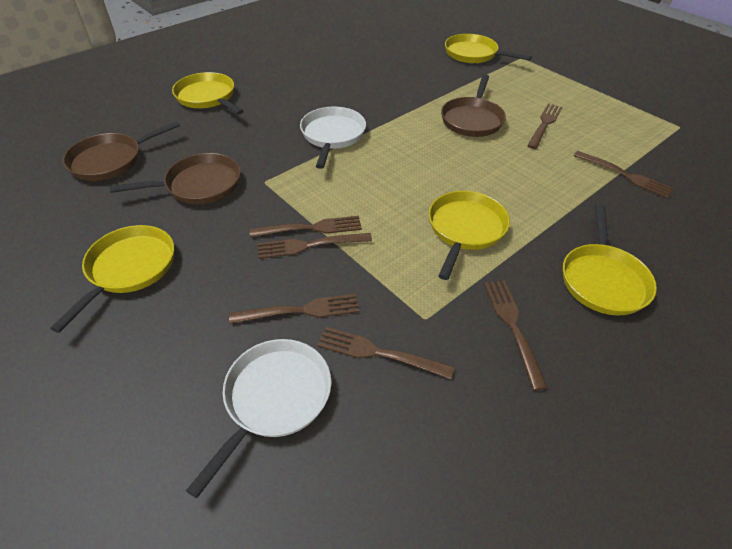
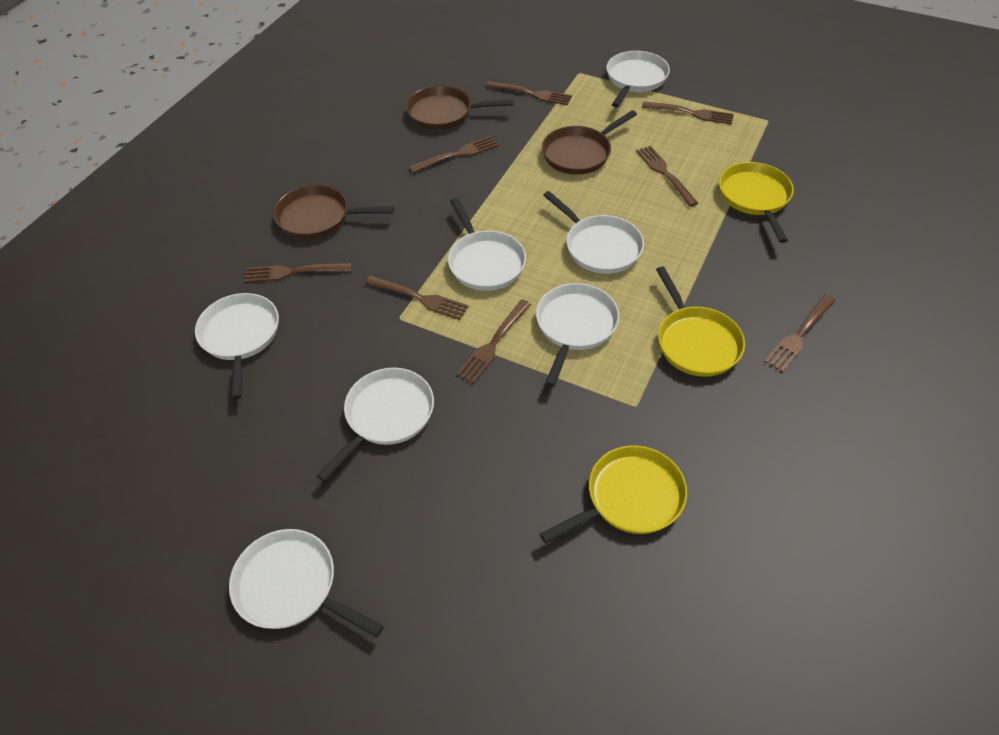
brown fork: 7 -> 8
white pan: 2 -> 7
yellow pan: 5 -> 3

